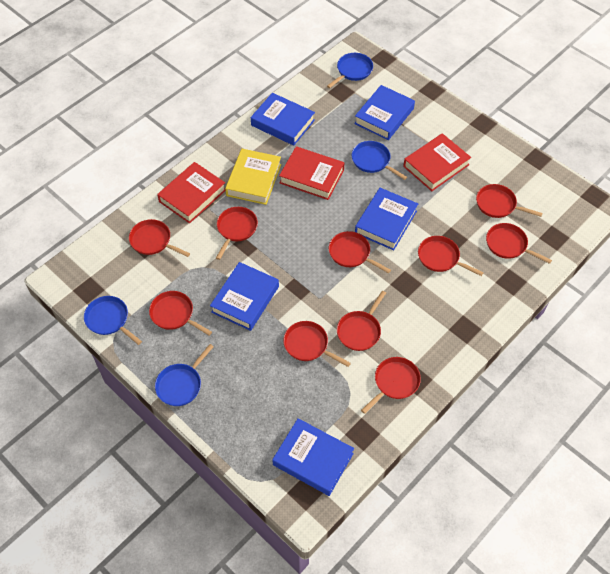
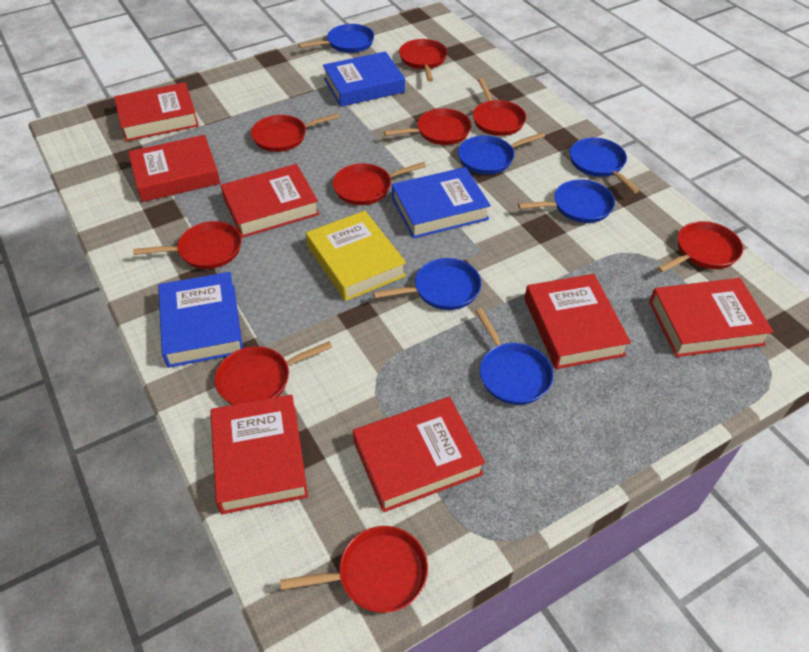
blue book: 5 -> 3
blue pan: 4 -> 6
red book: 3 -> 7
red pan: 10 -> 9

